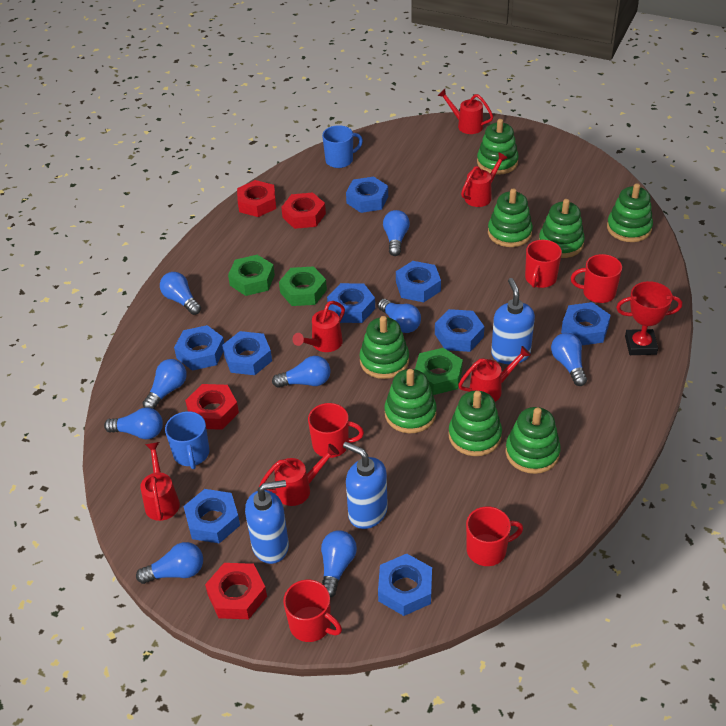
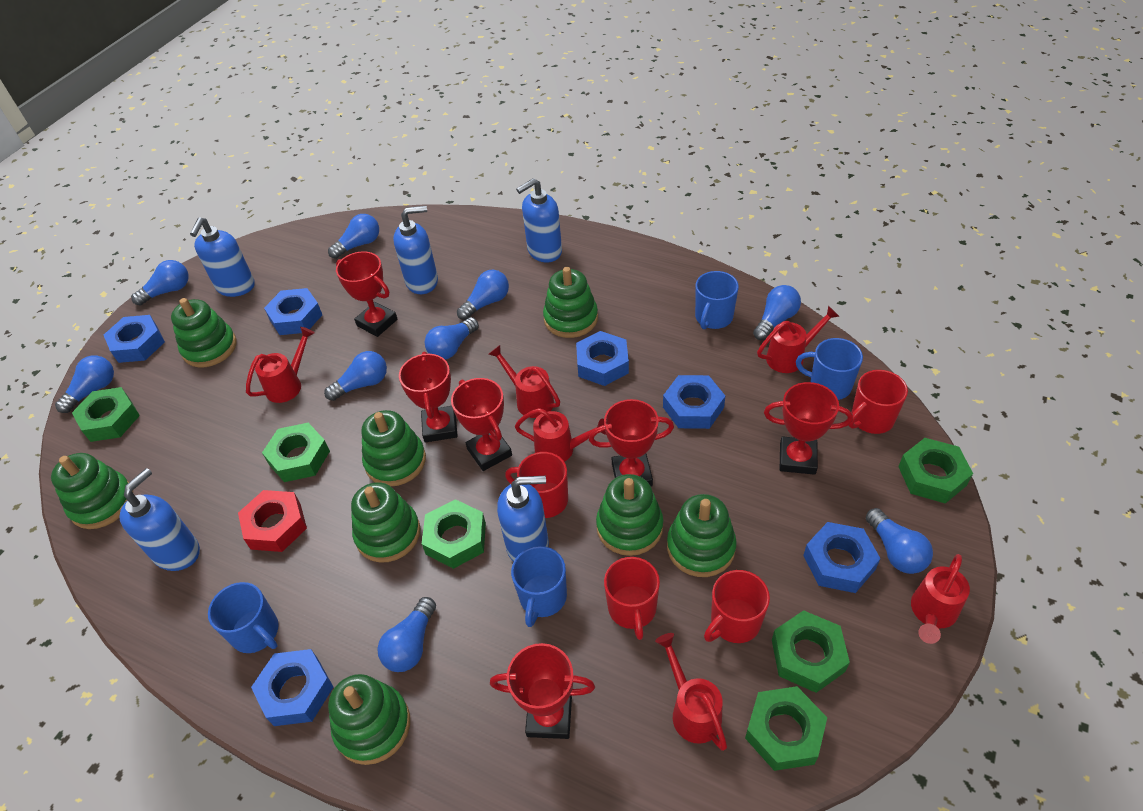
blue mug: 2 -> 4
blue nut: 9 -> 6
blue soap dispenser: 3 -> 5
green nut: 3 -> 6
red mug: 5 -> 4
red nut: 4 -> 1
red trophy: 1 -> 6

